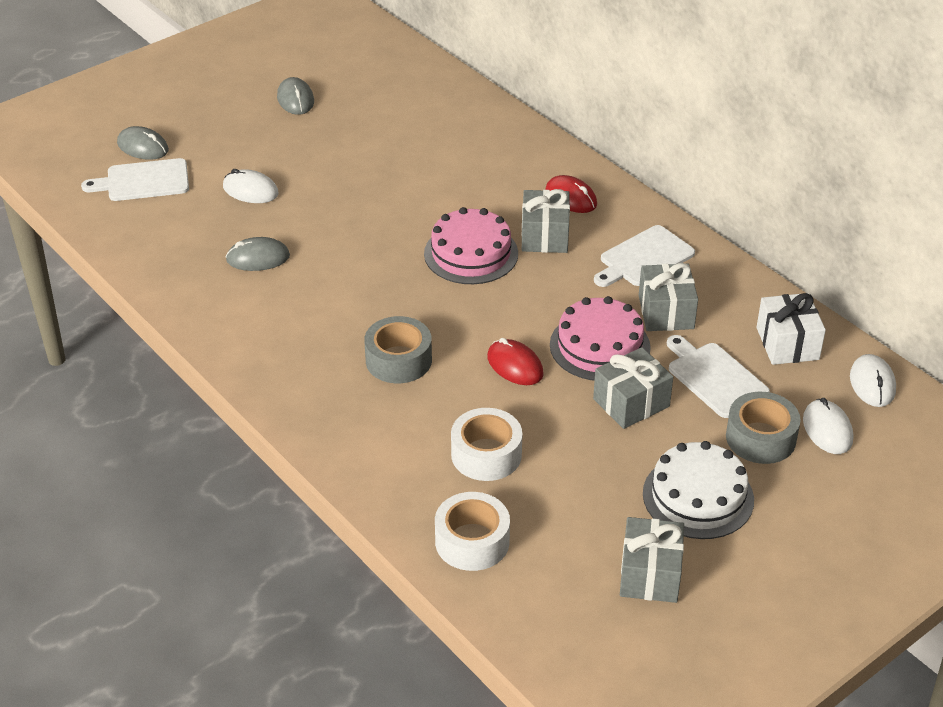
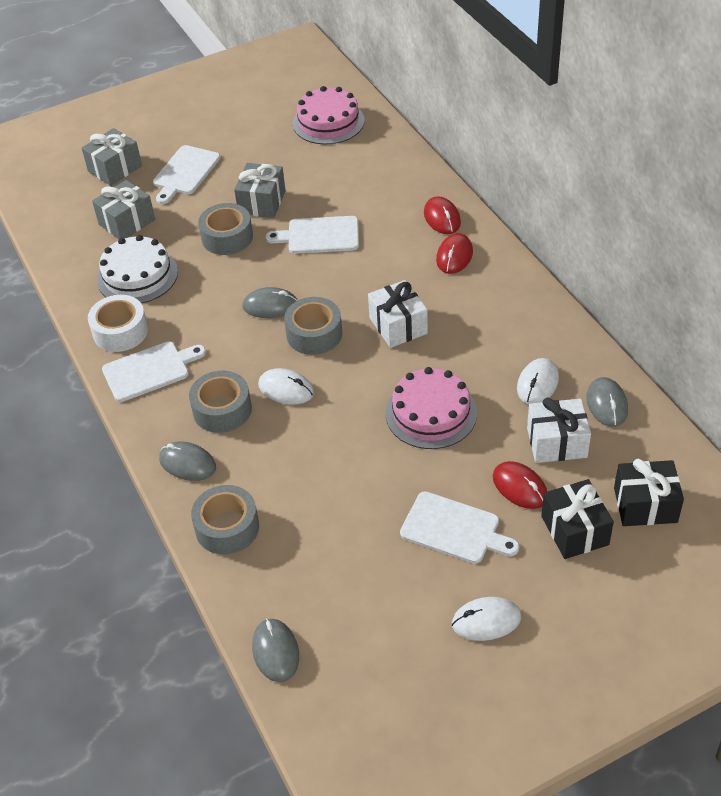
black gift: 0 -> 2
grey gift: 4 -> 3
grey mouse: 3 -> 4
grey tape: 2 -> 4
red mouse: 2 -> 3
white cutting board: 3 -> 4
white gift: 1 -> 2
white tape: 2 -> 1

